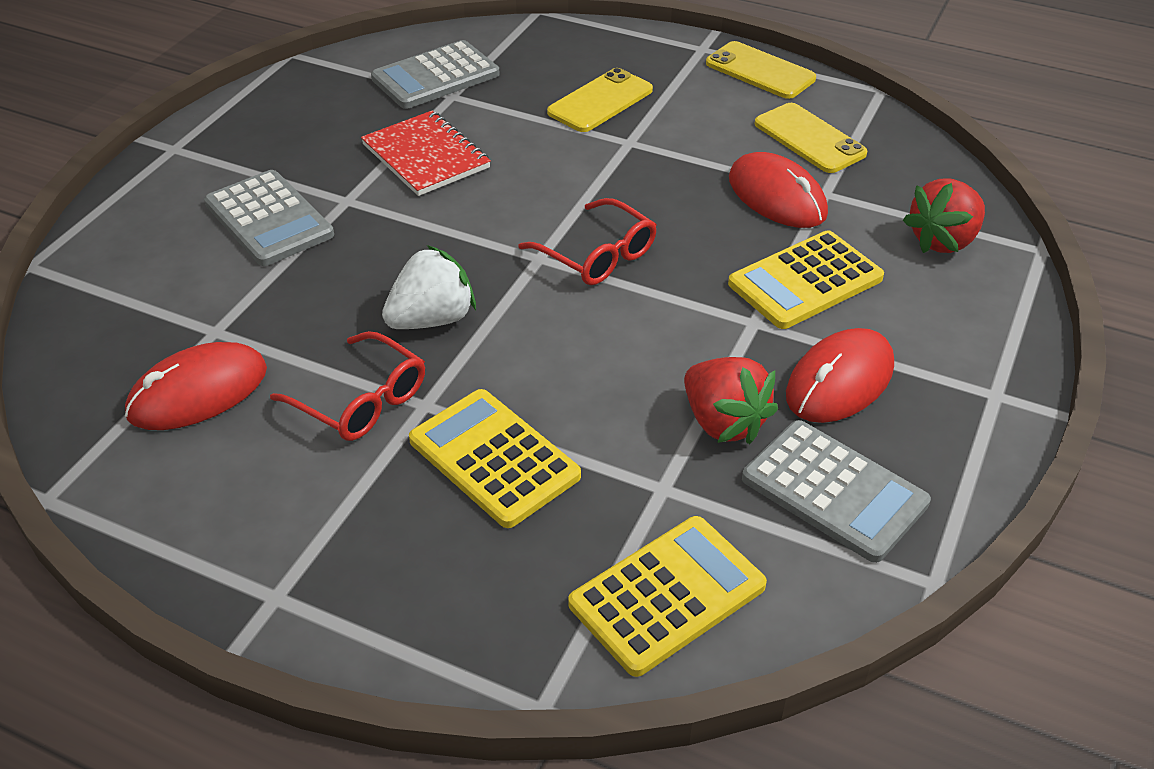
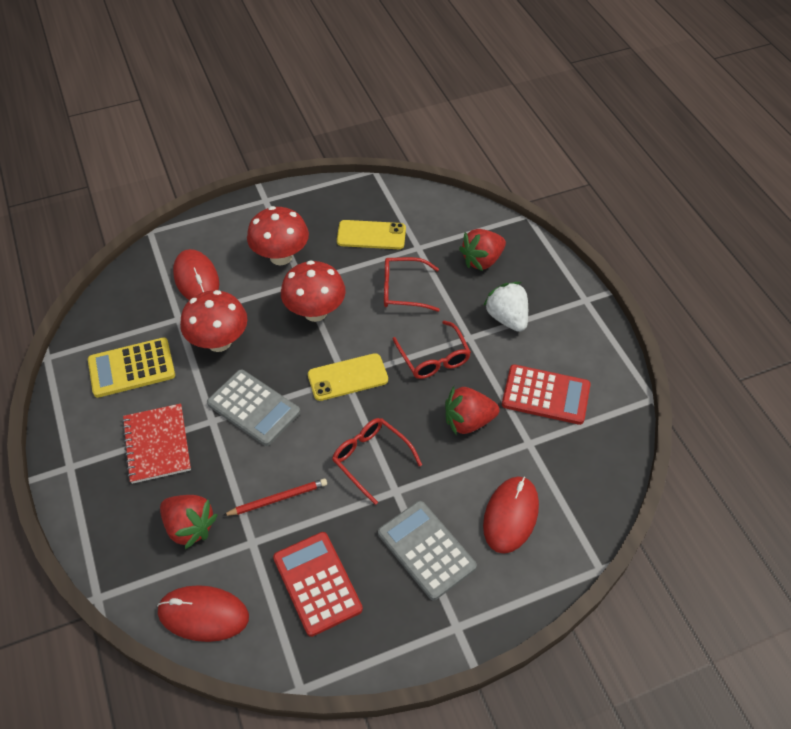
grey calculator: 3 -> 2
red calculator: 0 -> 2
red glasses: 2 -> 3
red mushroom: 0 -> 3
red pencil: 0 -> 1
red strawberry: 2 -> 3
yellow calculator: 3 -> 1
yellow phone: 3 -> 2

